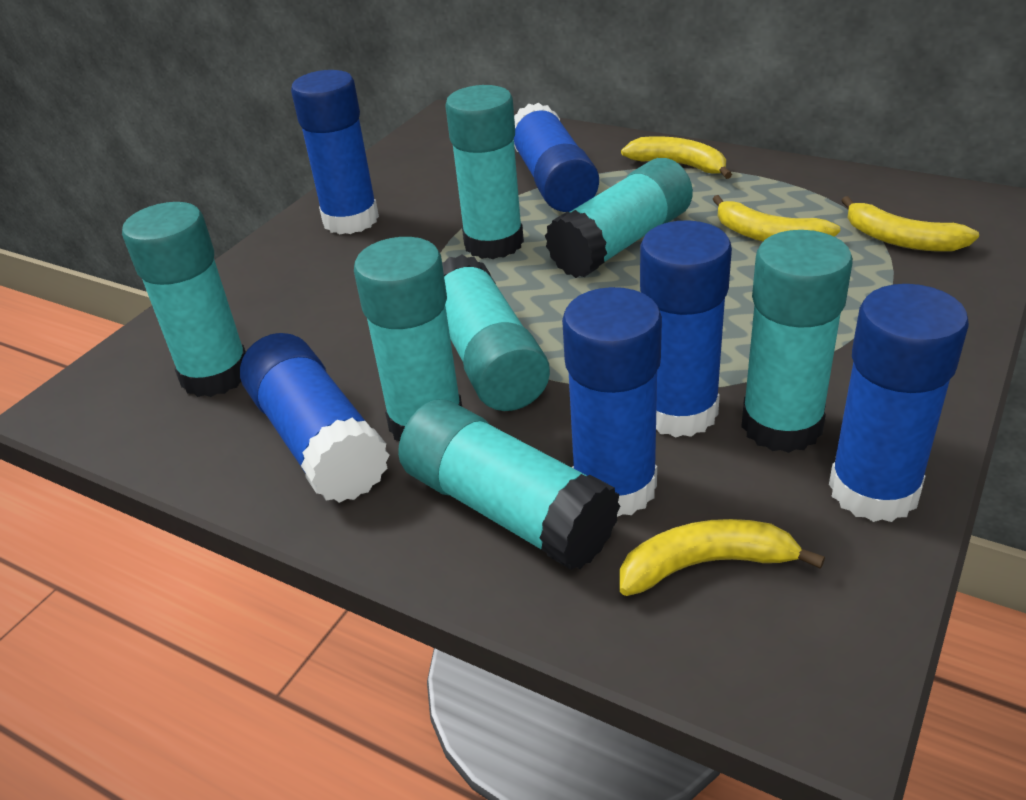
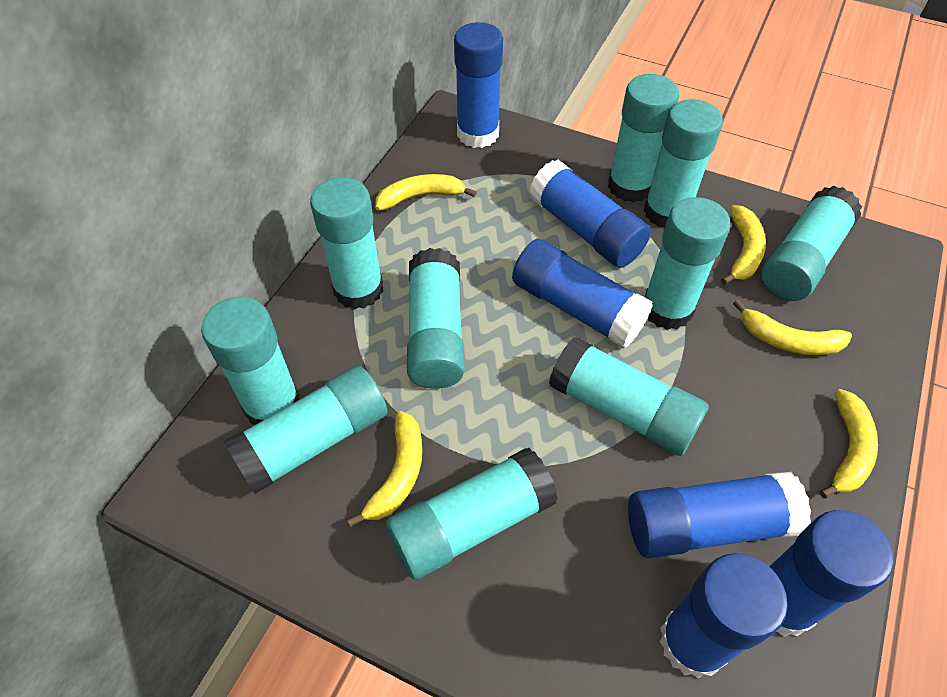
turquoise glue stick: 7 -> 10
yellow banana: 4 -> 5

